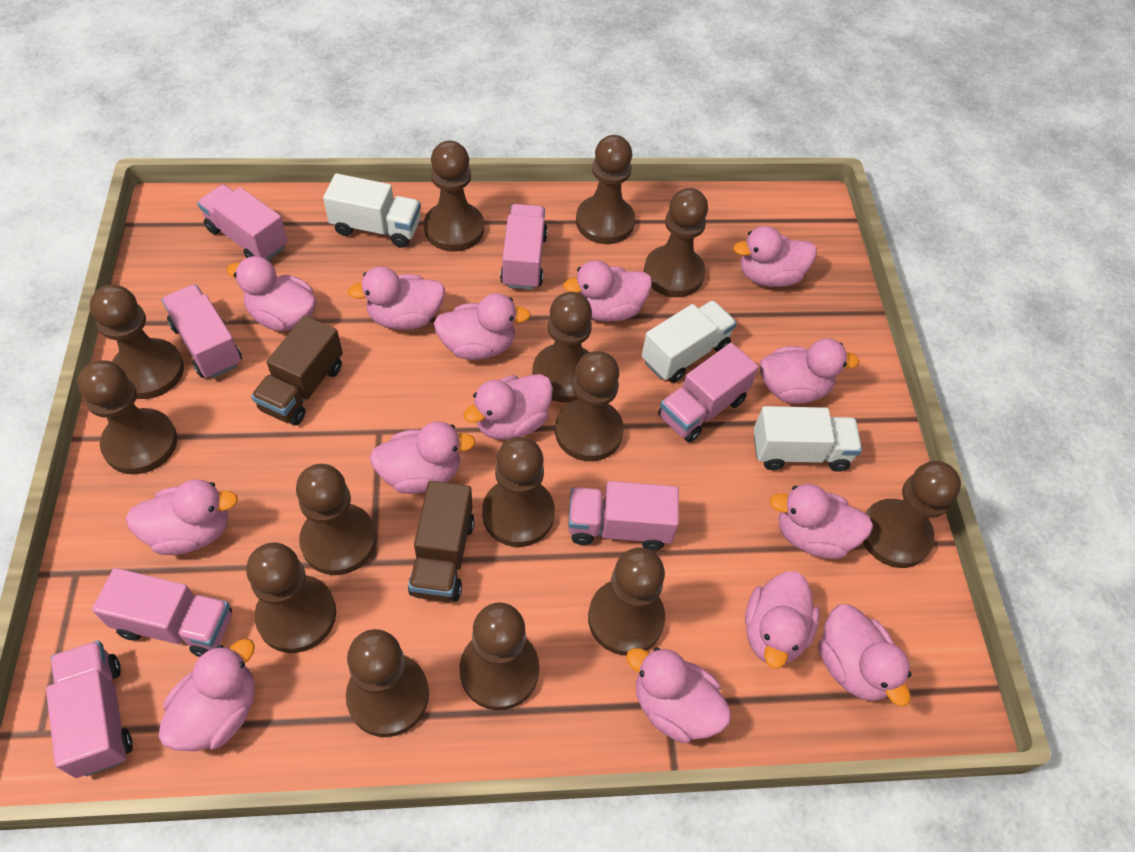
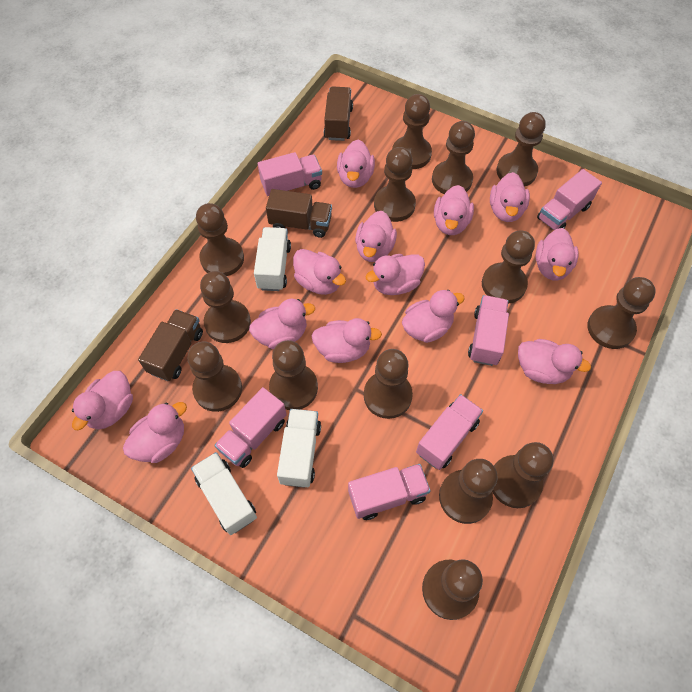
brown truck: 2 -> 3
pink duck: 14 -> 13
pink truck: 7 -> 6

